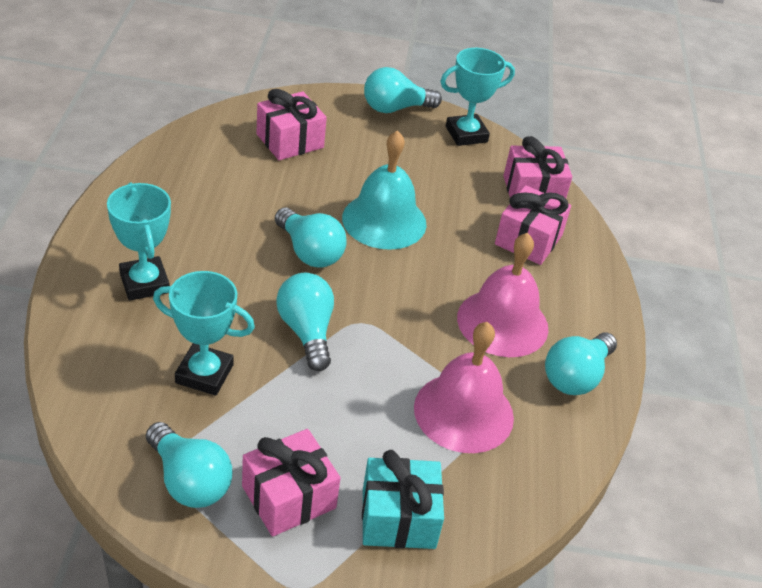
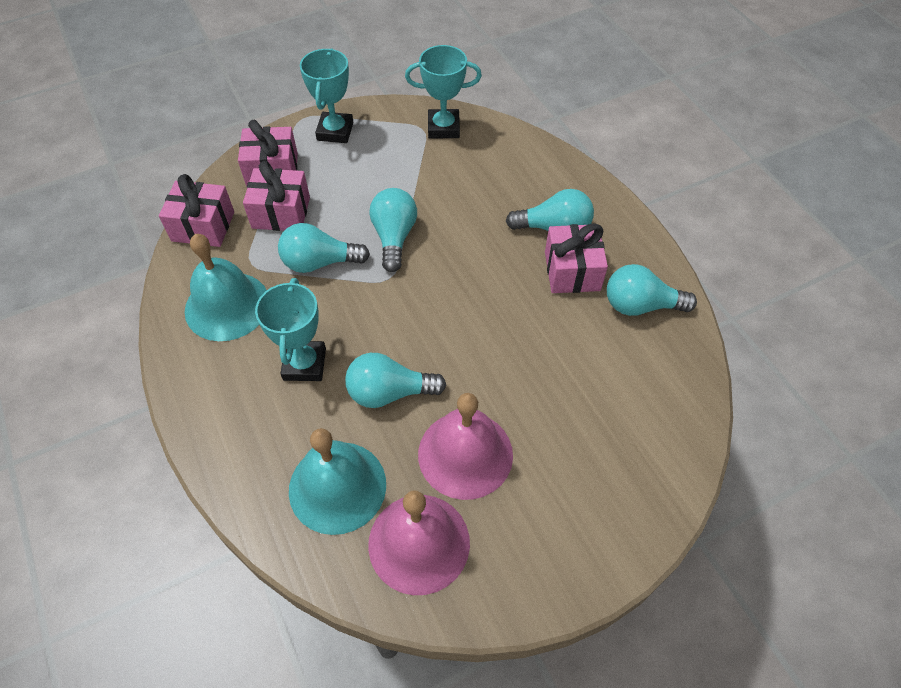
turquoise bell: 1 -> 2
turquoise gift: 1 -> 0

